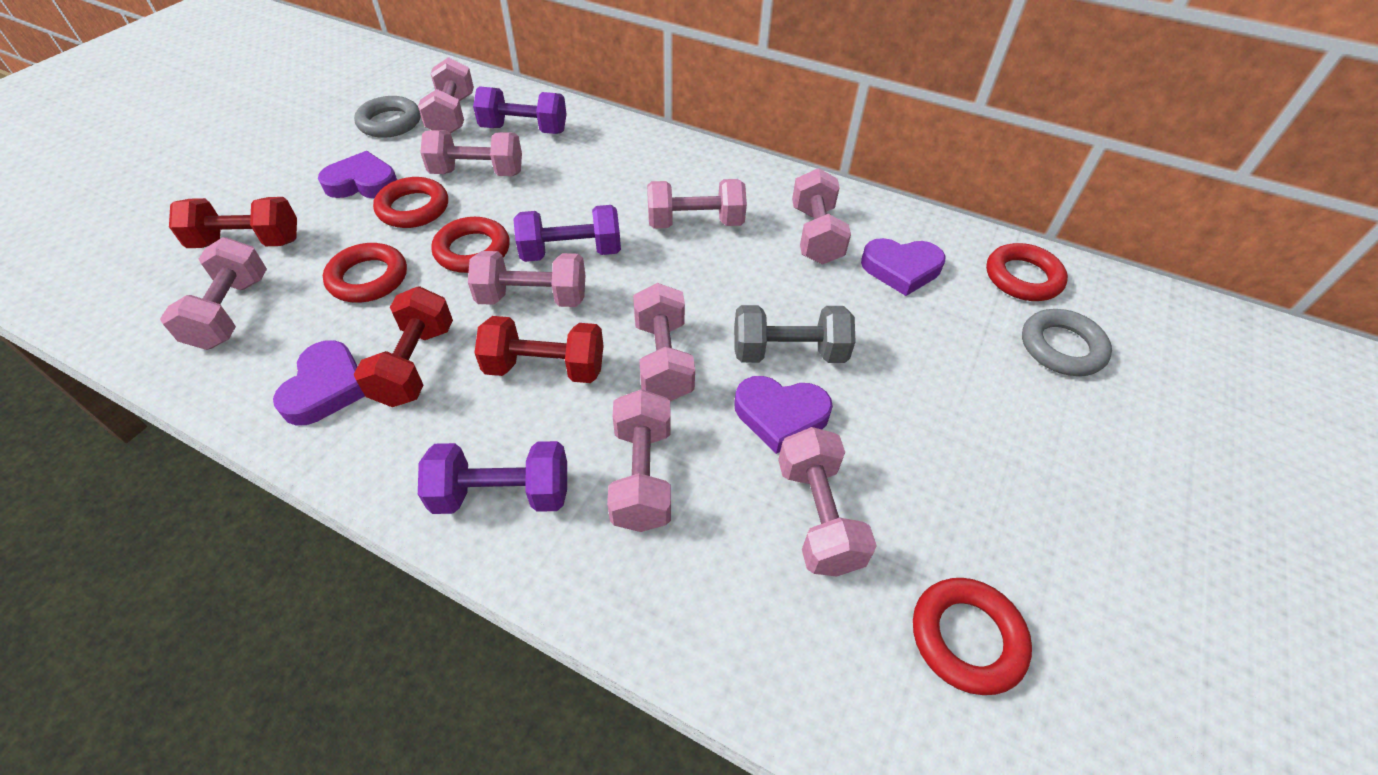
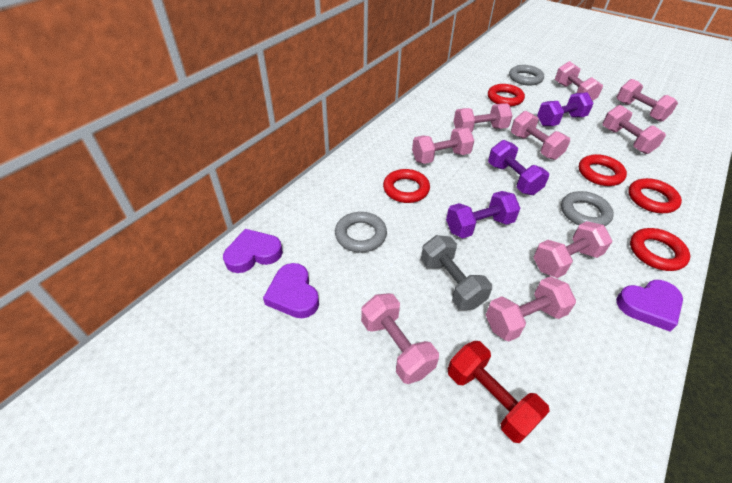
grey ring: 2 -> 3
purple heart: 4 -> 3
red dumbbell: 3 -> 1

